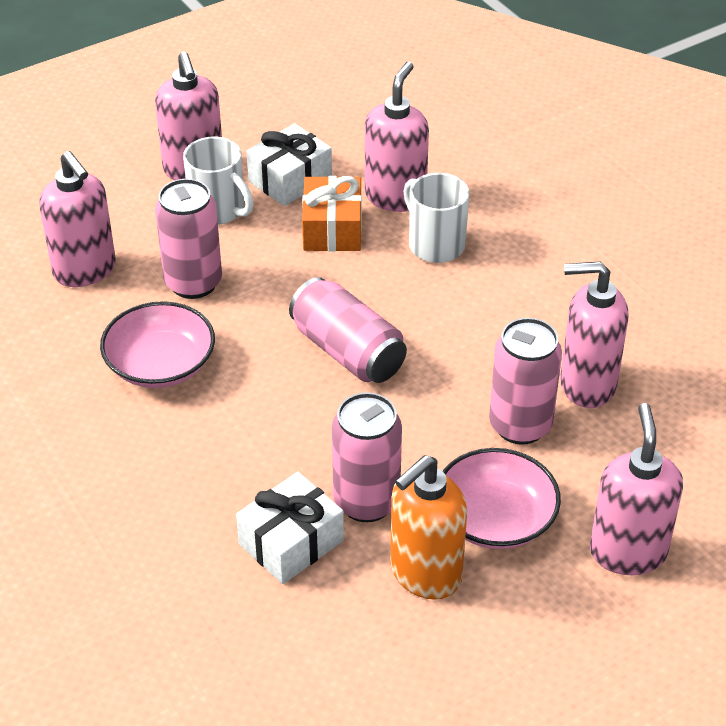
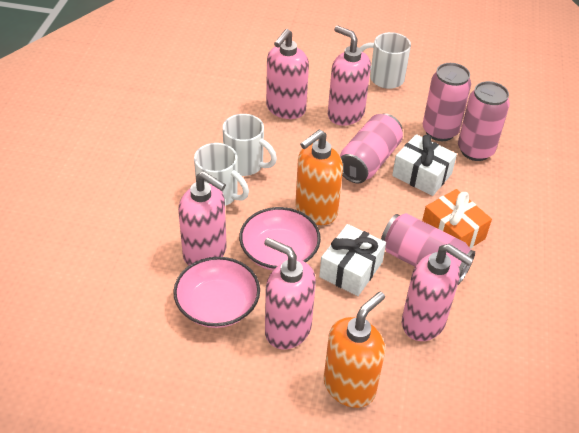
orange soap dispenser: 1 -> 2
white mug: 2 -> 3

